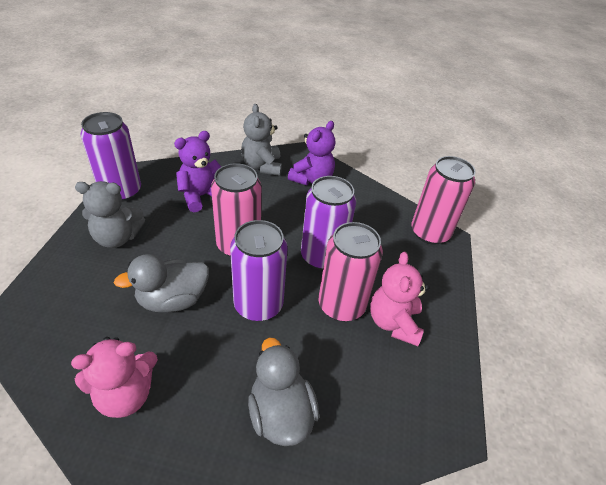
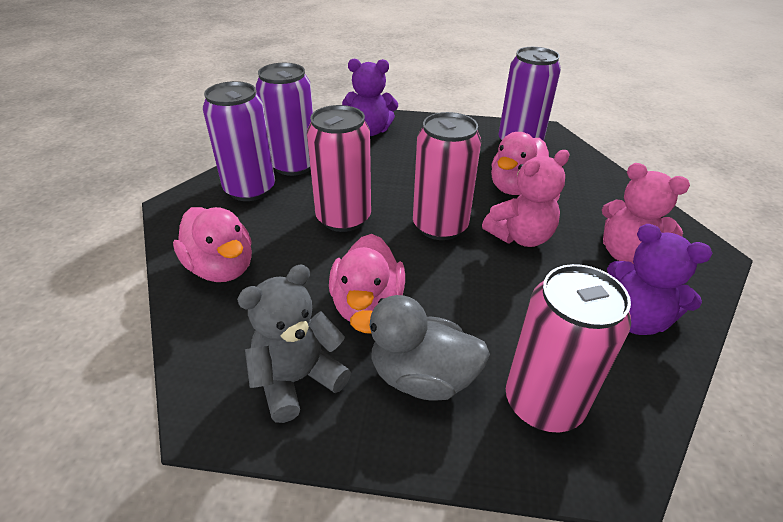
grey duck: 2 -> 1
grey teddy bear: 2 -> 1
pink duck: 0 -> 3

